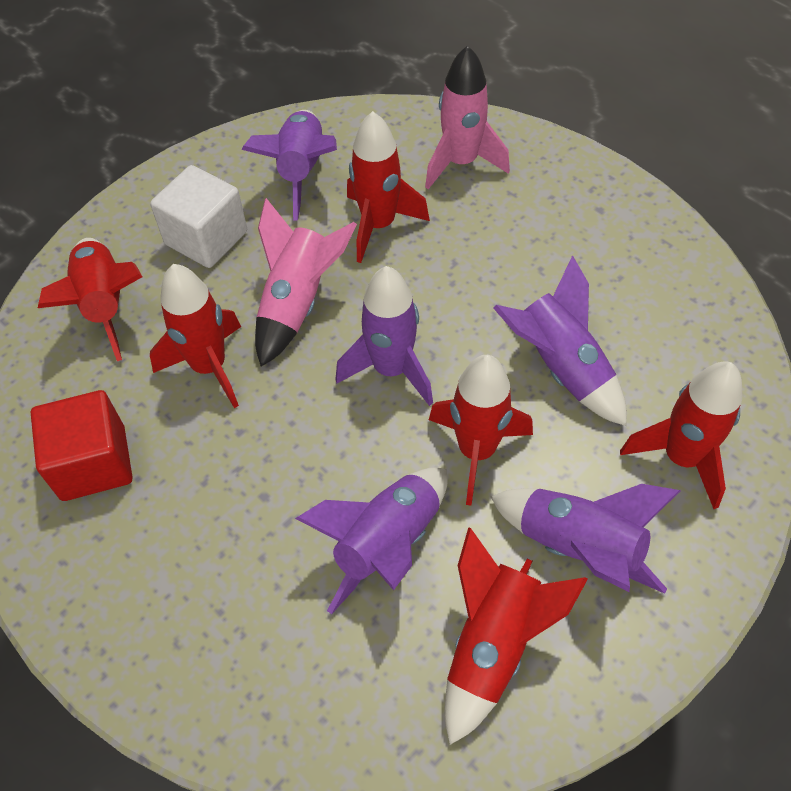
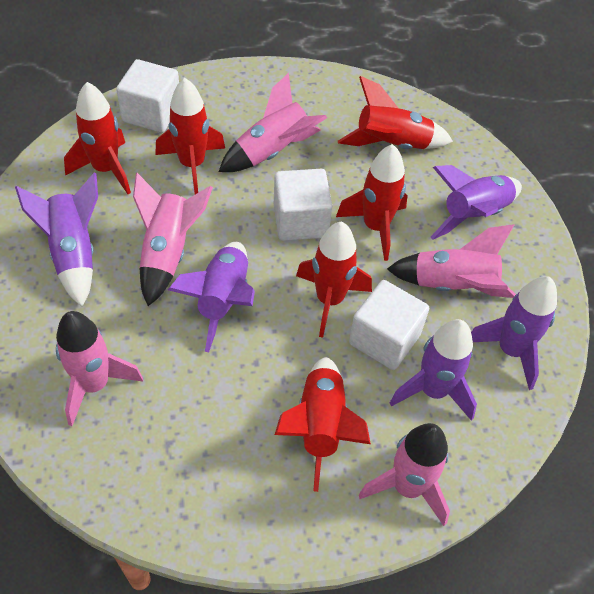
pink rocket: 2 -> 5
red cube: 1 -> 0
white cube: 1 -> 3

